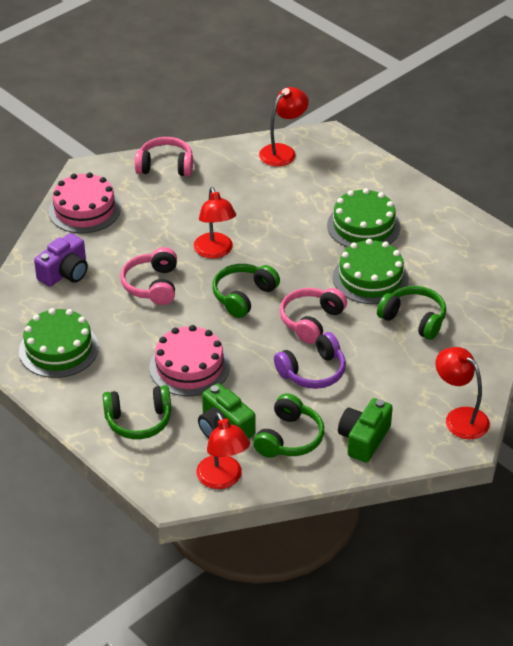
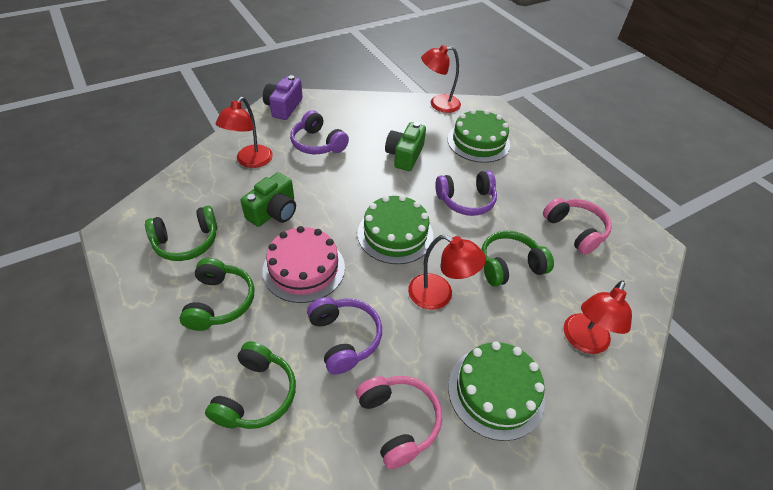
pink cake: 2 -> 1
pink headphones: 3 -> 2
purple headphones: 1 -> 3

